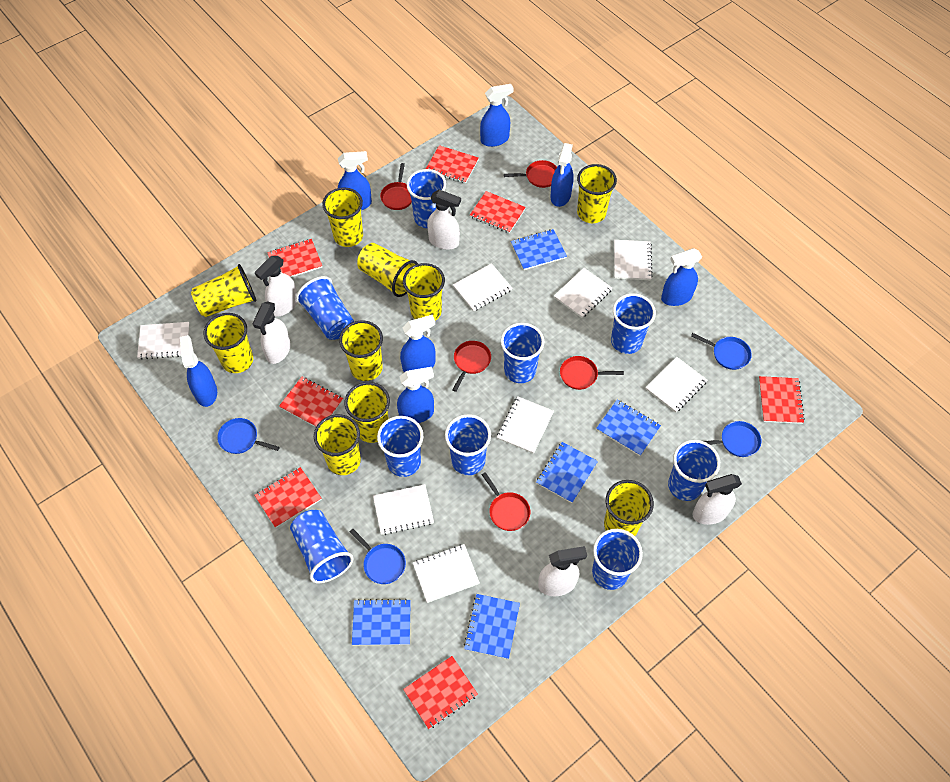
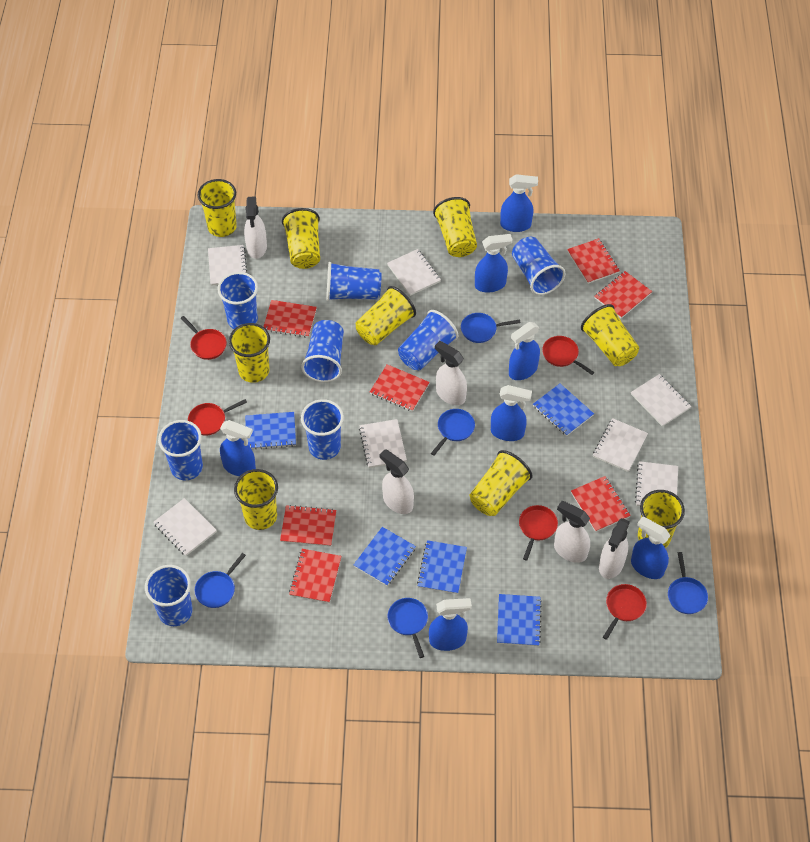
blue cup: 9 -> 8
blue pan: 4 -> 5
white notebook: 8 -> 7
yellow cup: 10 -> 9

